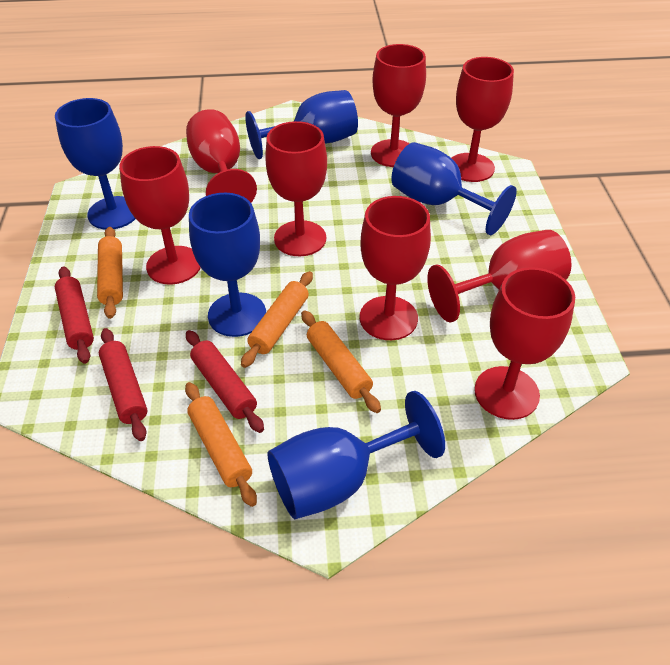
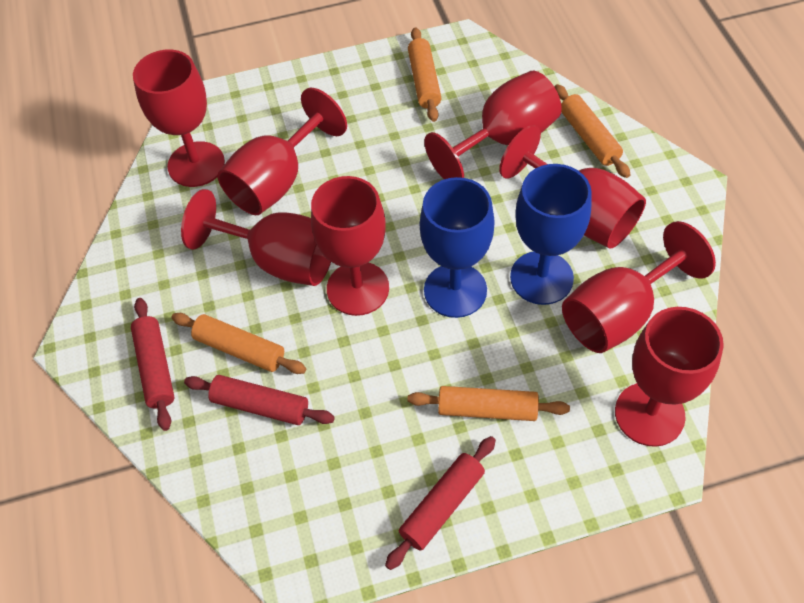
blue goblet: 5 -> 2

